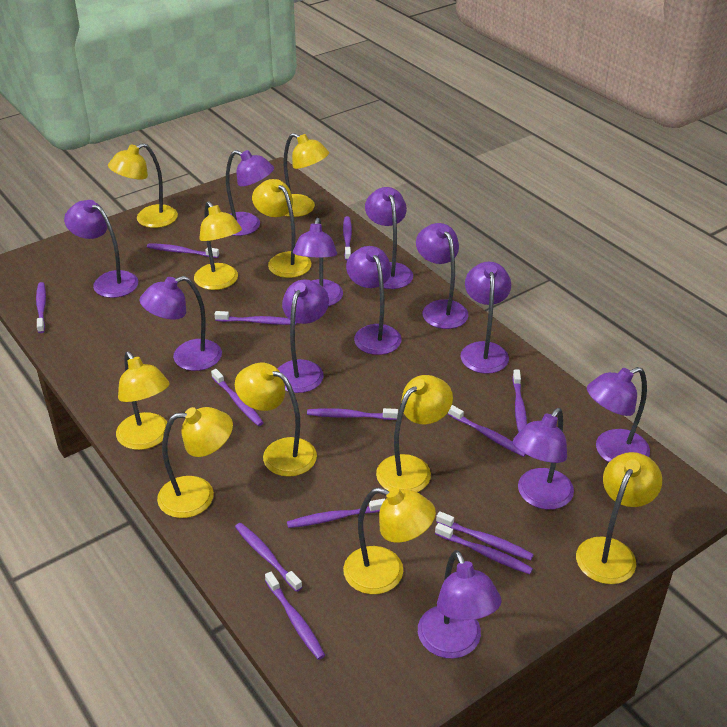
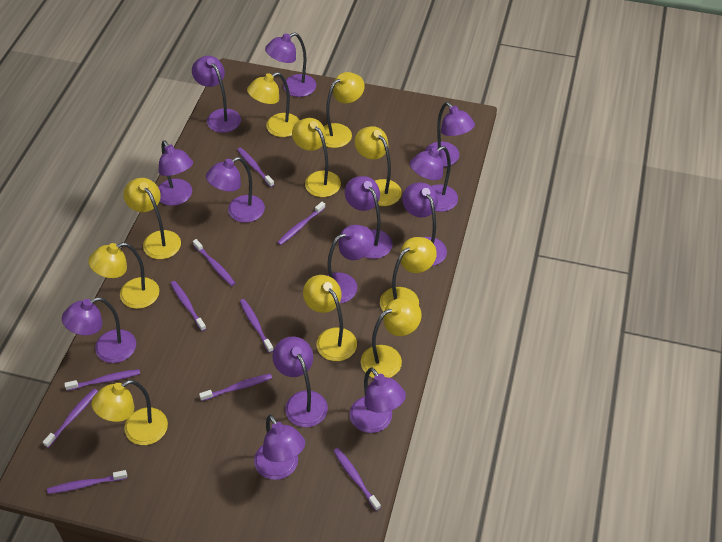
purple lamp: 12 -> 13
purple toothbrush: 13 -> 10

